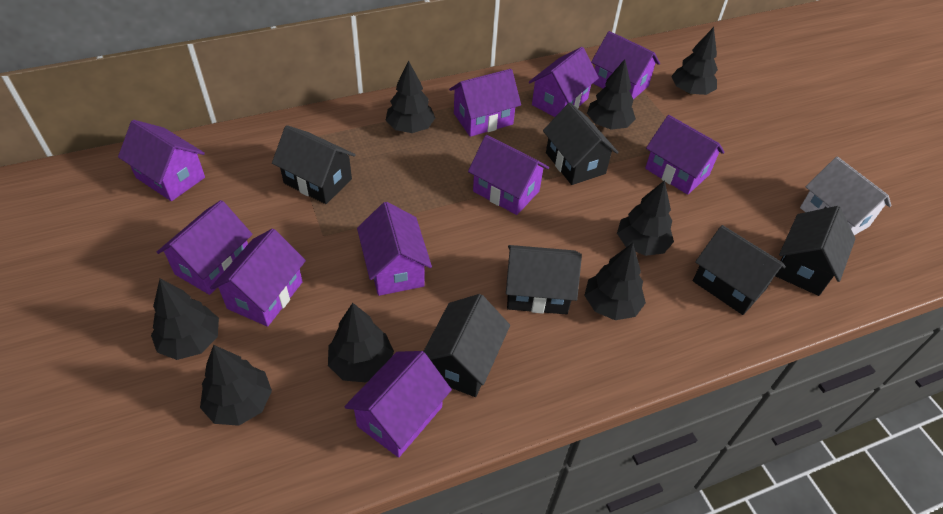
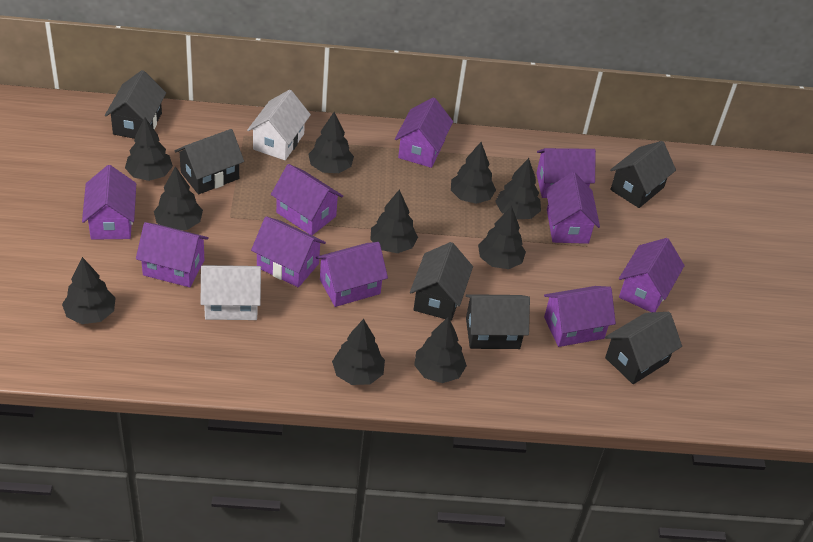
black tree: 8 -> 10
white house: 1 -> 2

